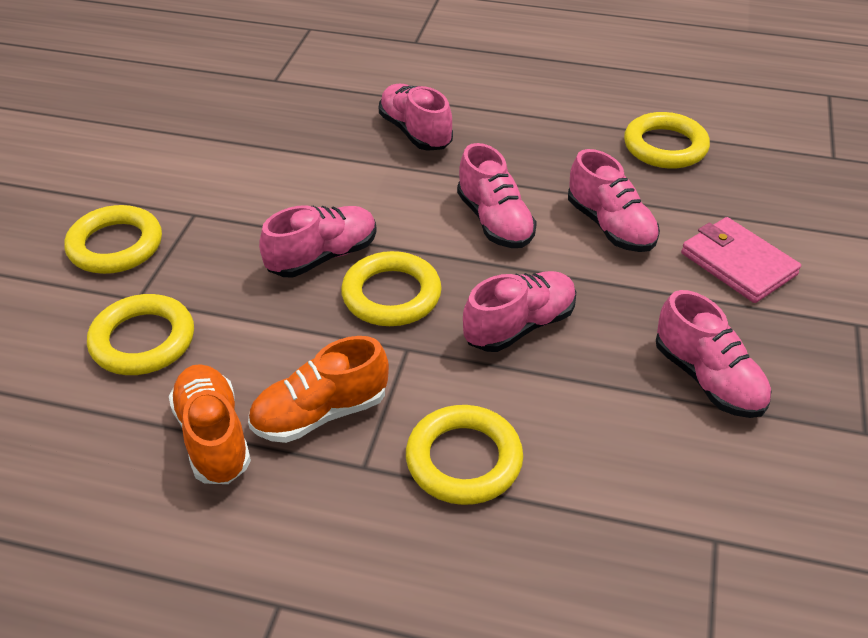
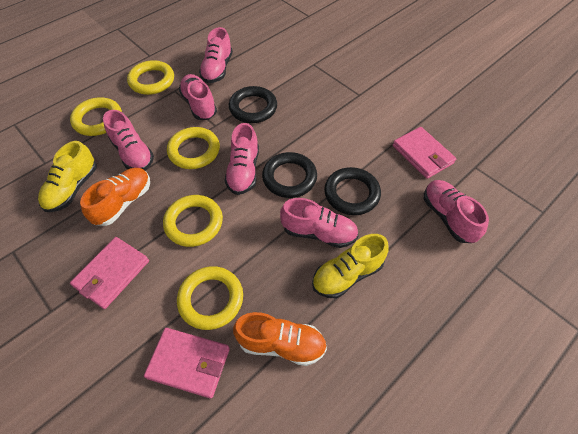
black ring: 0 -> 3
pink wallet: 1 -> 3
yellow shoe: 0 -> 2

